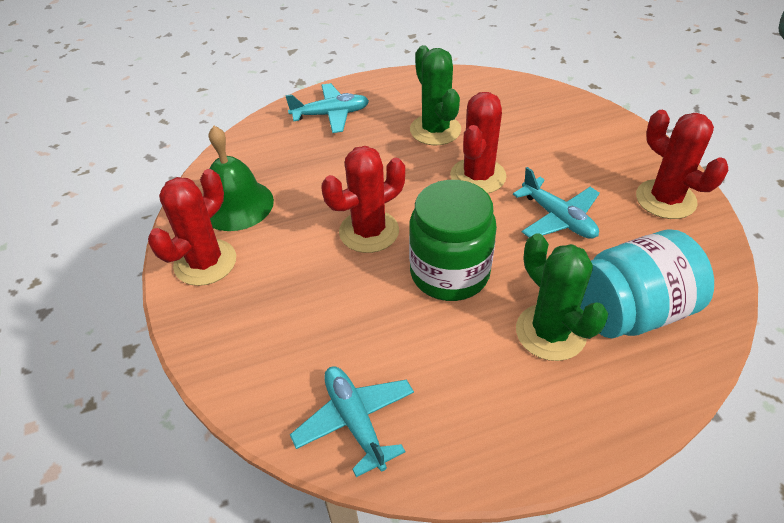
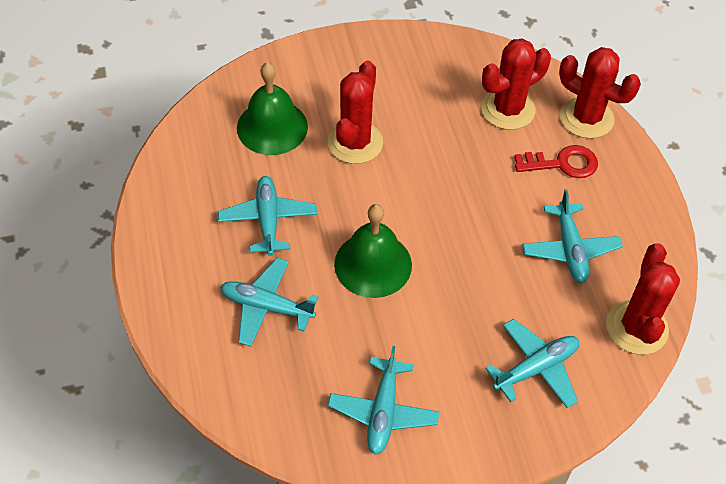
green bell: 1 -> 2
green cactus: 2 -> 0
green jar: 1 -> 0
red key: 0 -> 1
turquoise jar: 1 -> 0
turquoise plane: 3 -> 5

